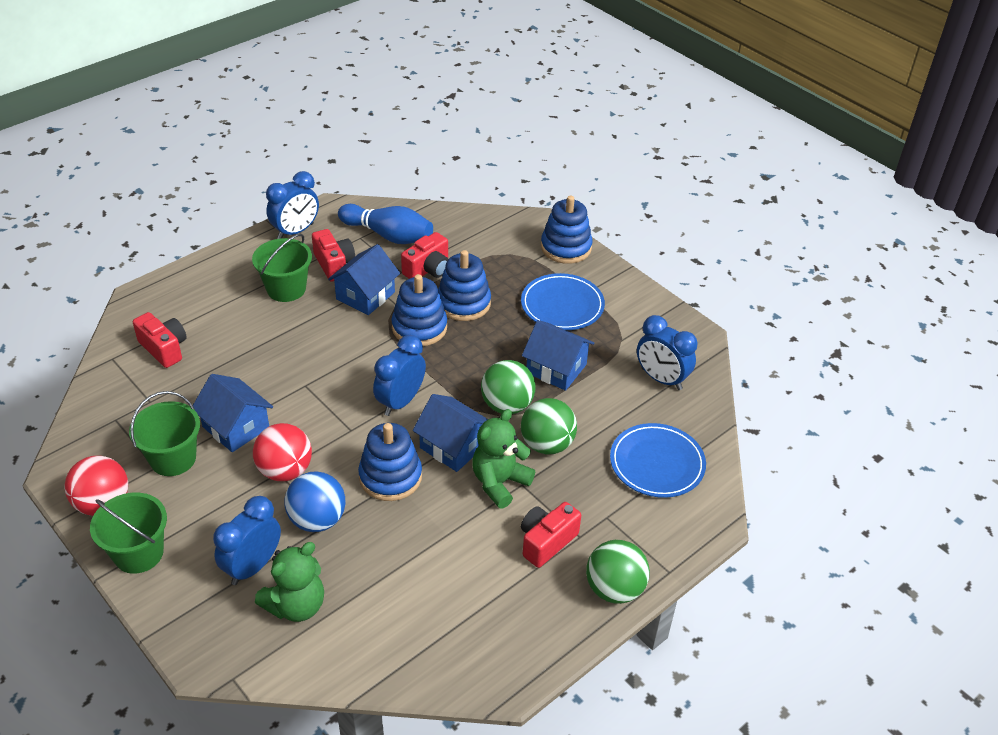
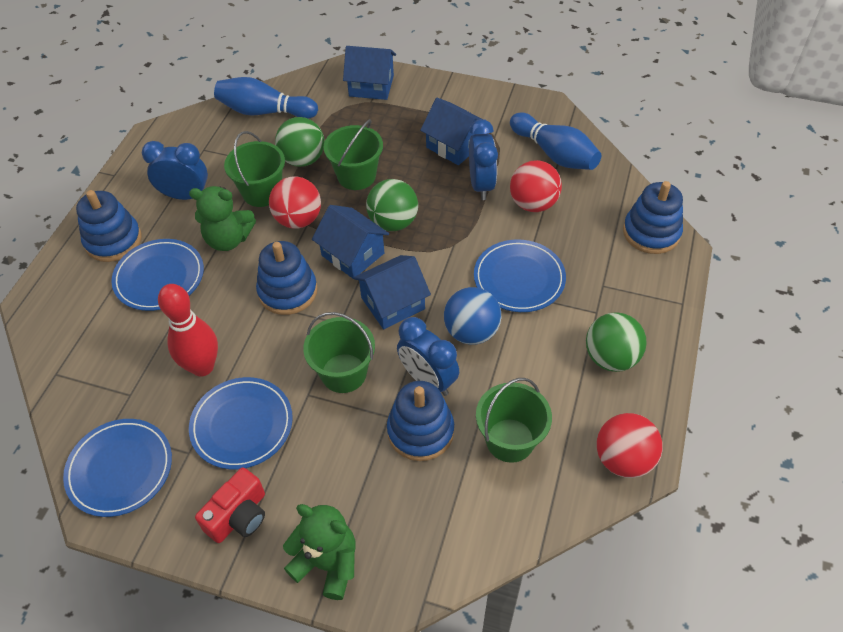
blue bowling pin: 1 -> 2
blue clock: 4 -> 3
blue plate: 2 -> 4
green bucket: 3 -> 4
red ball: 2 -> 3
red bowling pin: 0 -> 1
red camera: 4 -> 1

